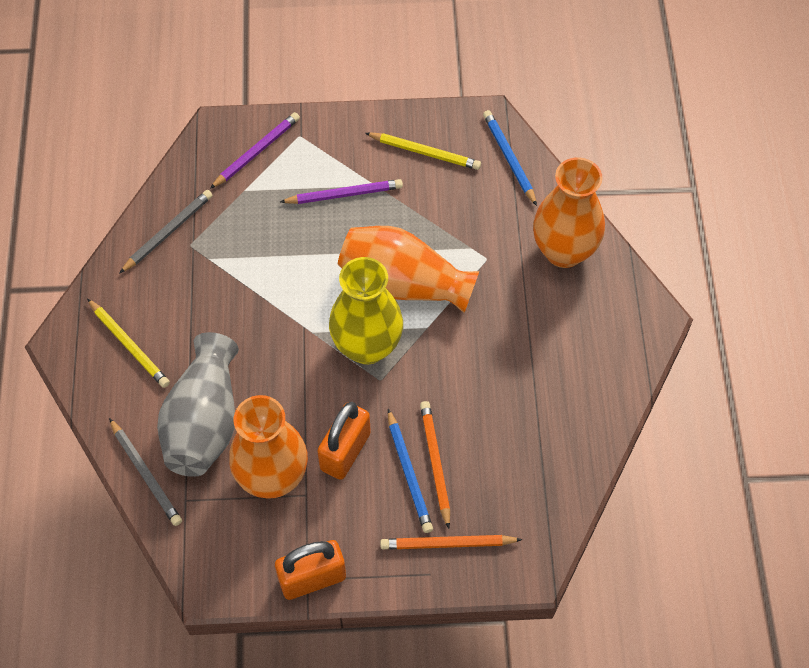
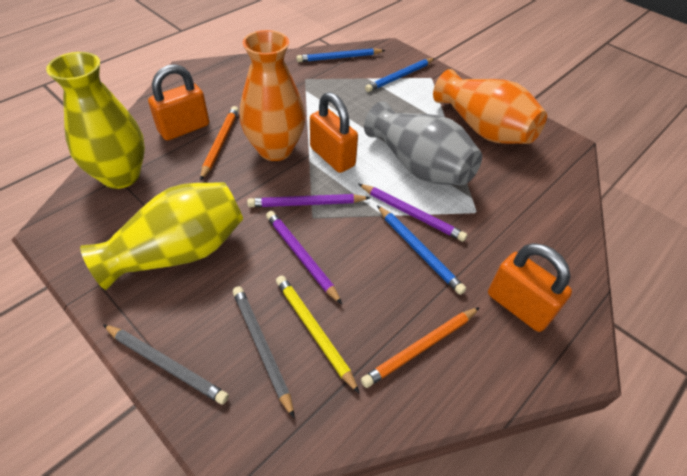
blue pencil: 2 -> 3
orange padlock: 2 -> 3
orange vase: 3 -> 2
purple pencil: 2 -> 3
yellow pencil: 2 -> 1
yellow vase: 1 -> 2

